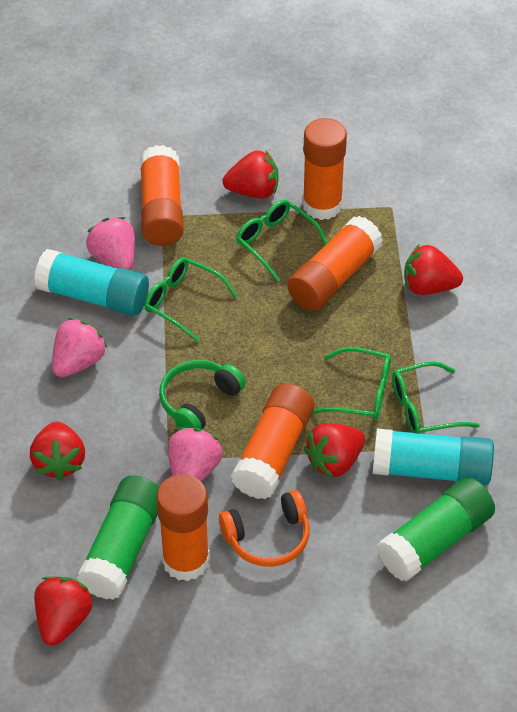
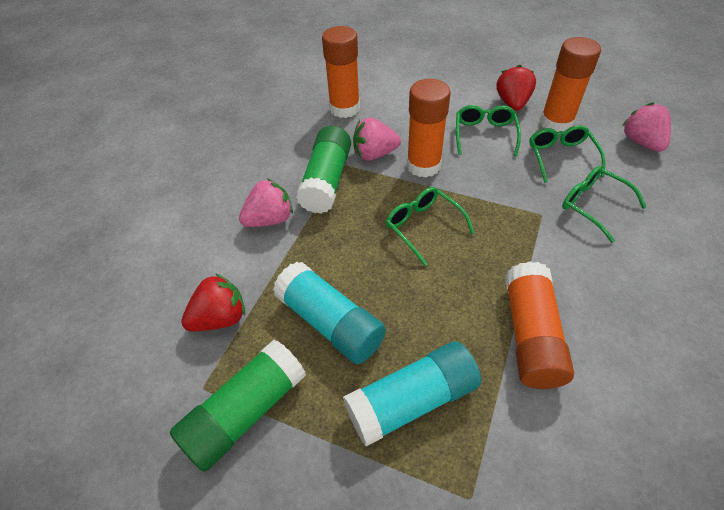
green headphones: 1 -> 0
orange glue stick: 5 -> 4
orange headphones: 1 -> 0
red strawberry: 5 -> 2

